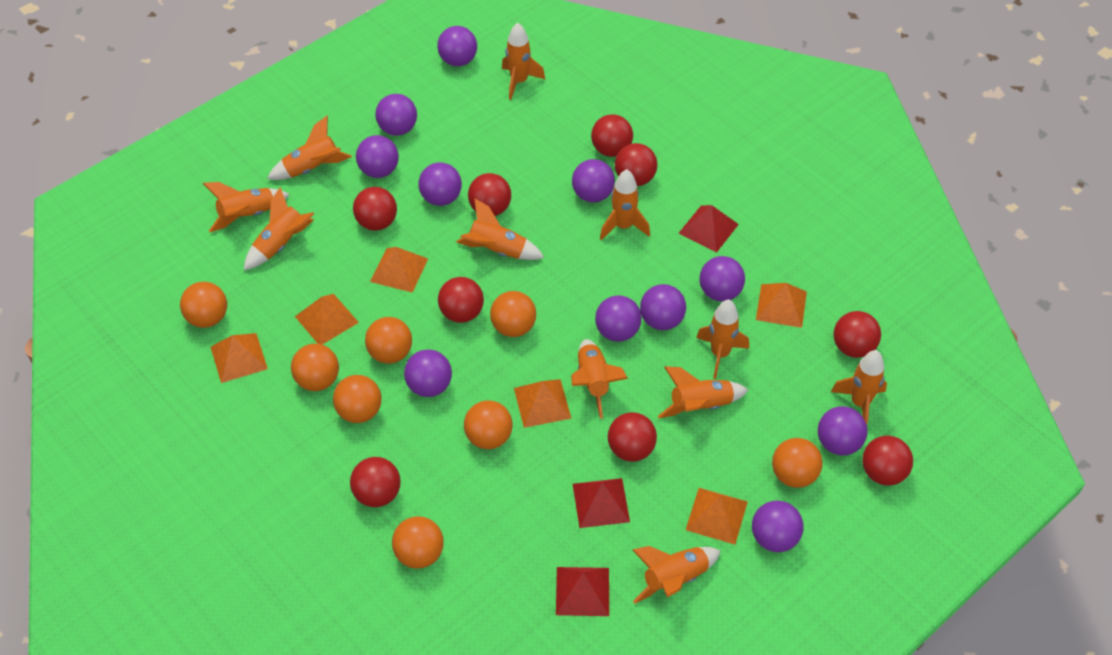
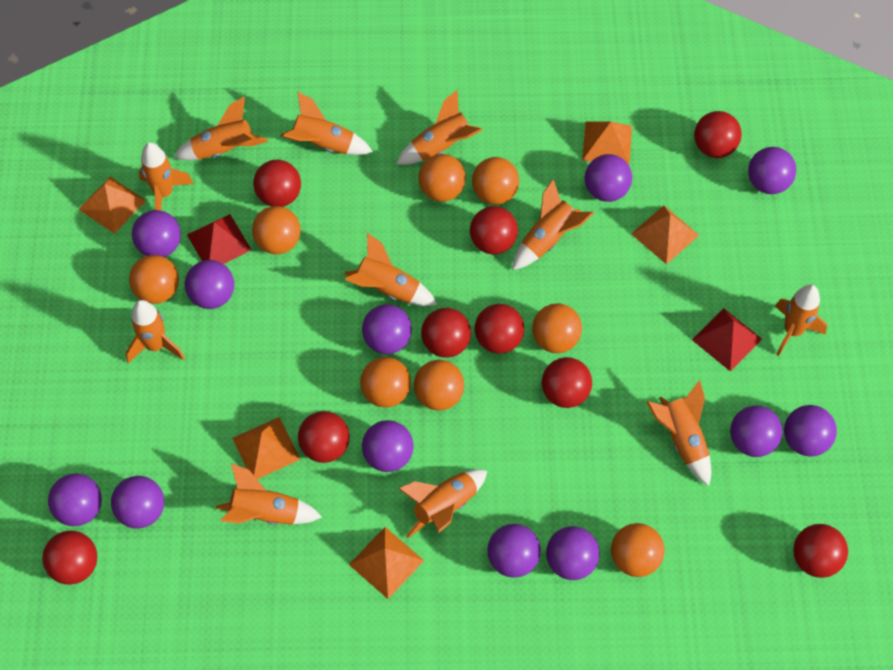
orange pyramid: 6 -> 5
purple ball: 11 -> 12
red pyramid: 3 -> 2

